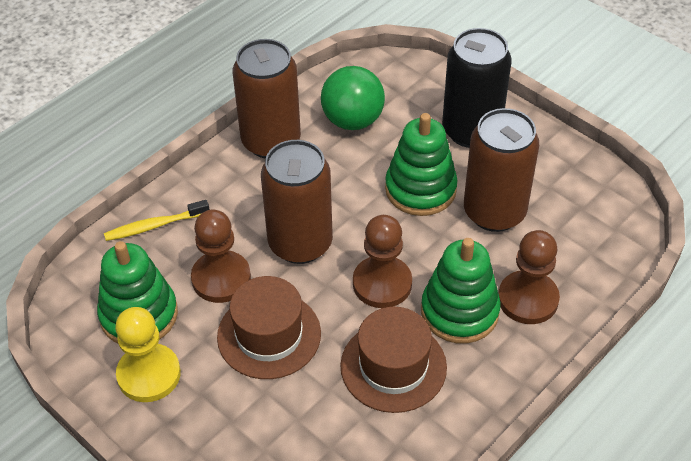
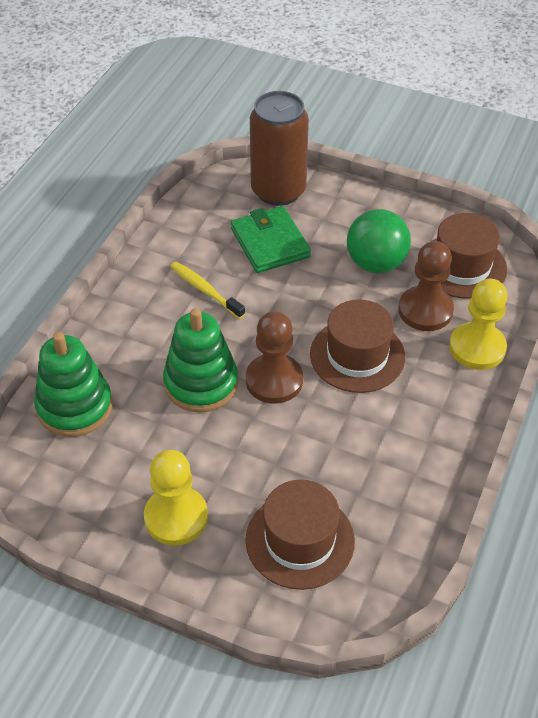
black can: 1 -> 0
brown can: 3 -> 1
brown hat: 2 -> 3
brown pawn: 3 -> 2
green stacking toy: 3 -> 2
green wallet: 0 -> 1
yellow pawn: 1 -> 2

